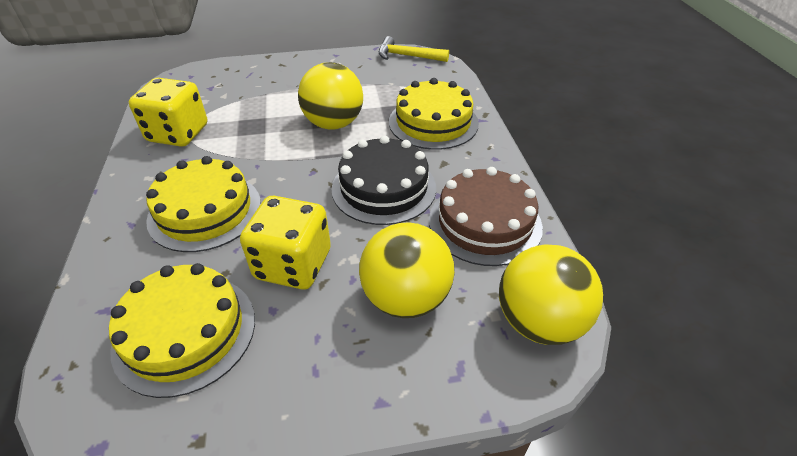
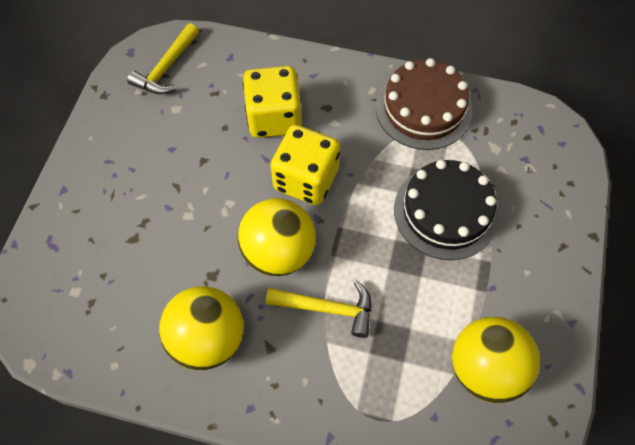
yellow cake: 3 -> 0
yellow hammer: 1 -> 2

